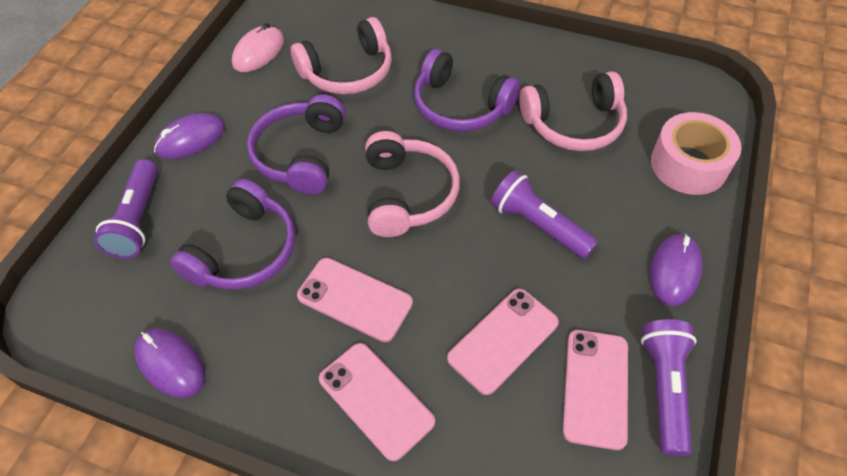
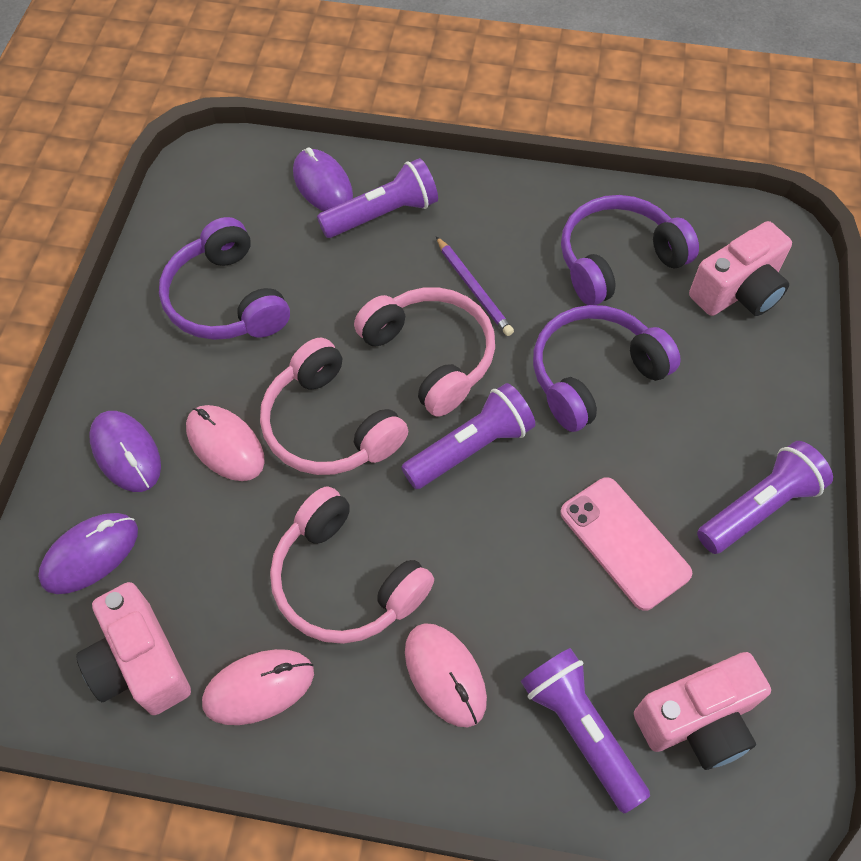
pink camera: 0 -> 3
pink mouse: 1 -> 3
pink phone: 4 -> 1
pink tape: 1 -> 0
purple flashlight: 3 -> 4
purple pencil: 0 -> 1

